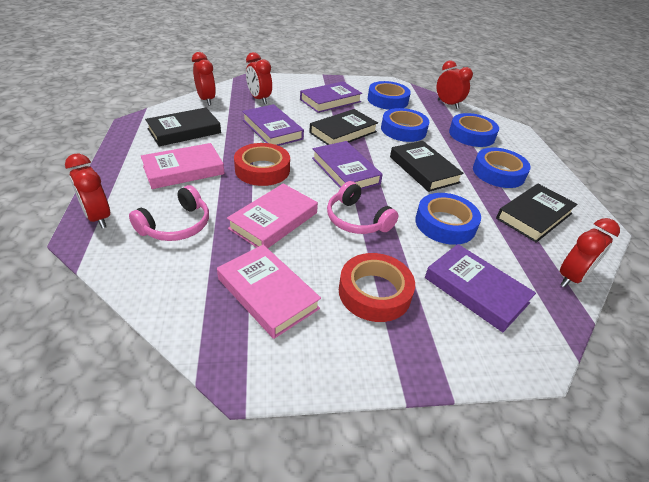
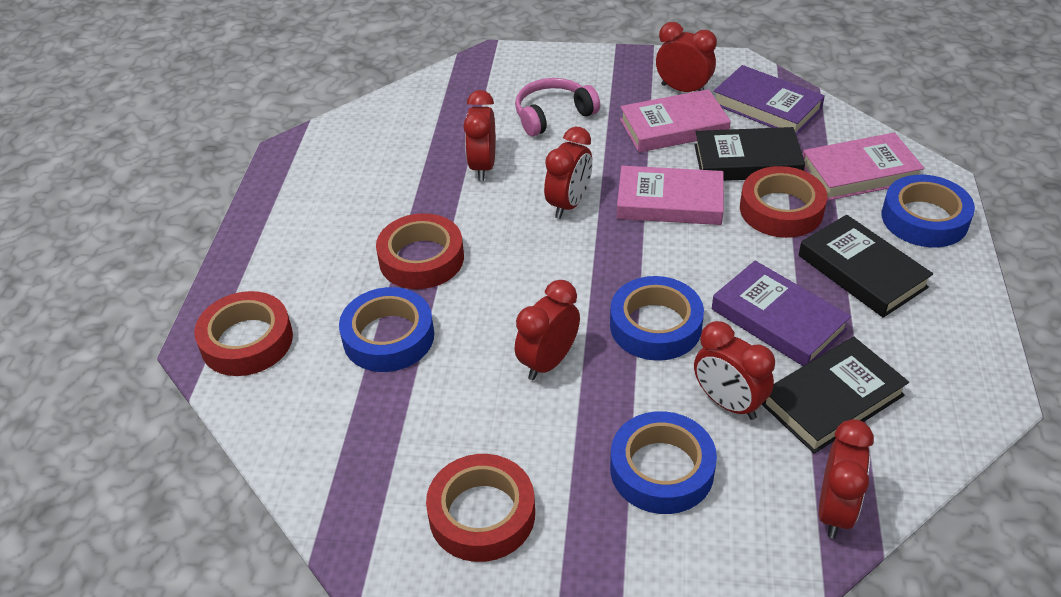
black book: 4 -> 3
blue tape: 5 -> 4
pink headphones: 2 -> 1
purple book: 4 -> 2
red clock: 5 -> 6
red tape: 2 -> 4

